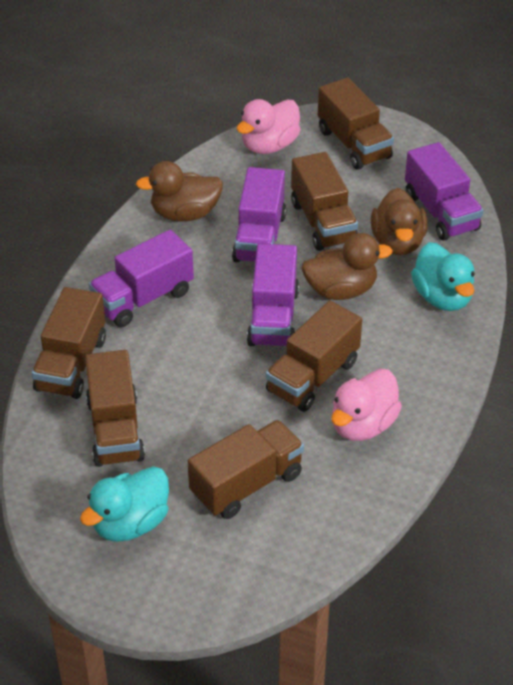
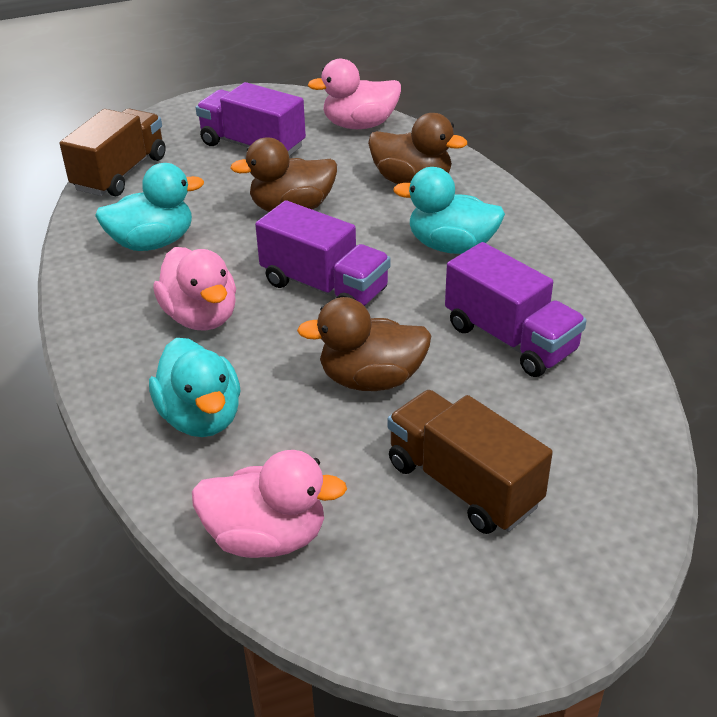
brown truck: 6 -> 2
pink duck: 2 -> 3
purple truck: 4 -> 3
turquoise duck: 2 -> 3

